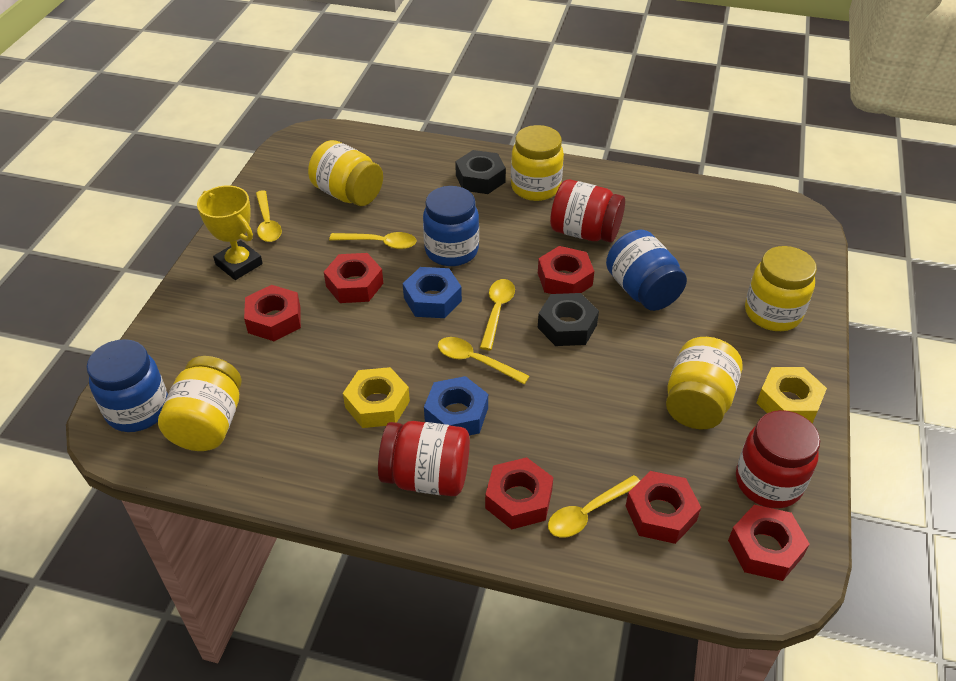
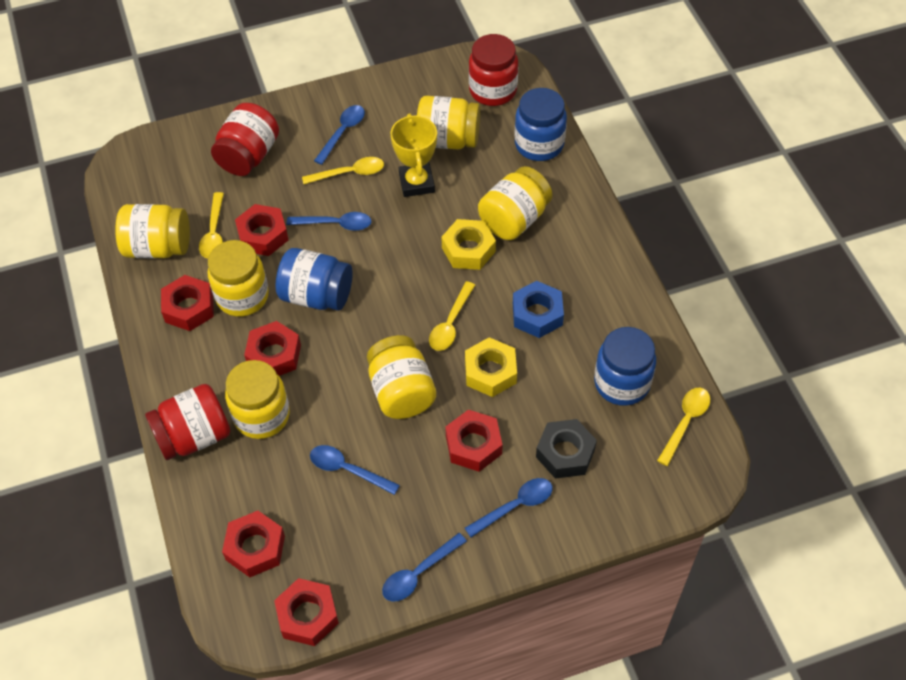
black nut: 2 -> 1
blue nut: 2 -> 1
blue spoon: 0 -> 5
yellow jar: 5 -> 6
yellow spoon: 5 -> 4

